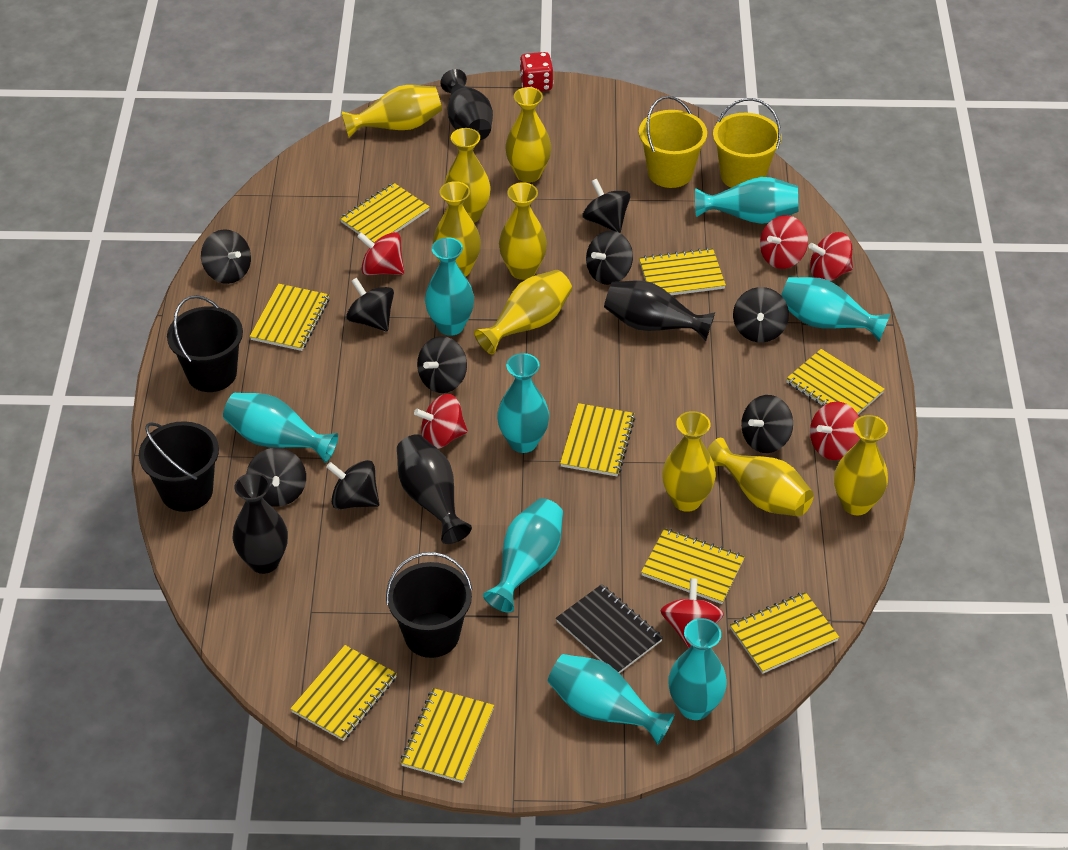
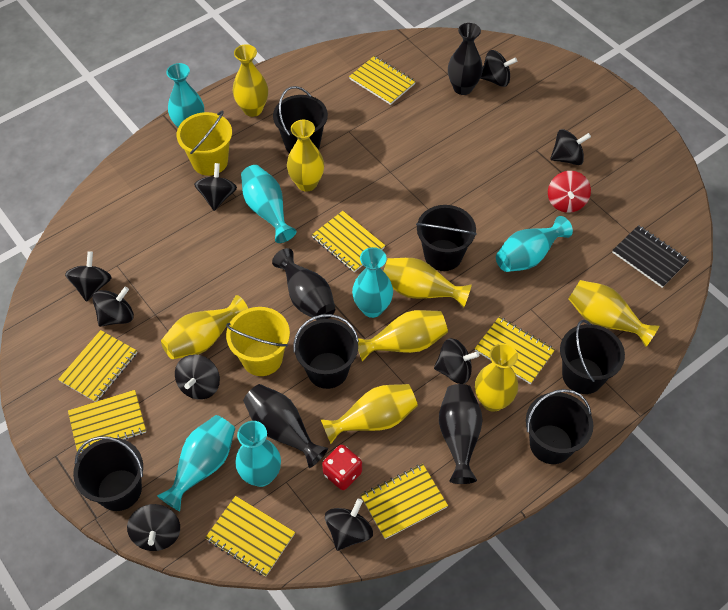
black bucket: 3 -> 6
red spinning top: 6 -> 1
turquoise vase: 8 -> 6
yellow notebook: 9 -> 7
yellow vase: 9 -> 8

